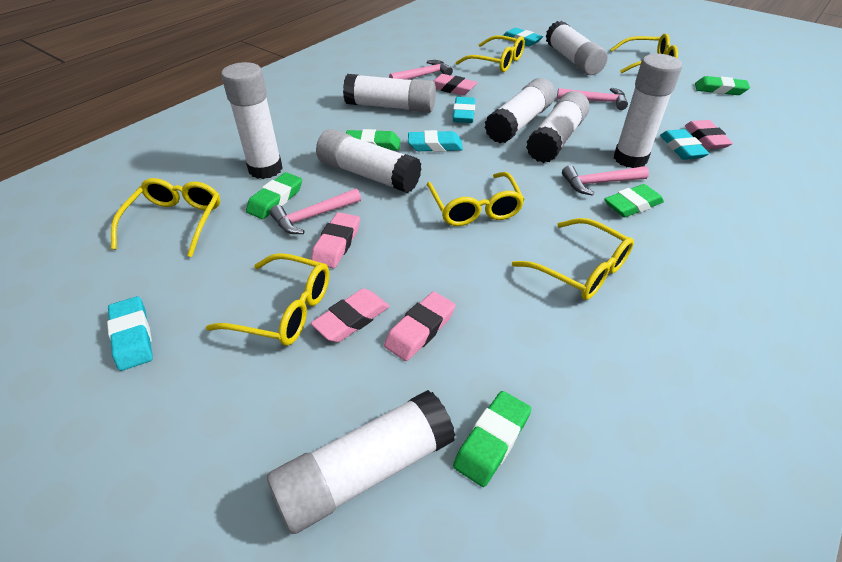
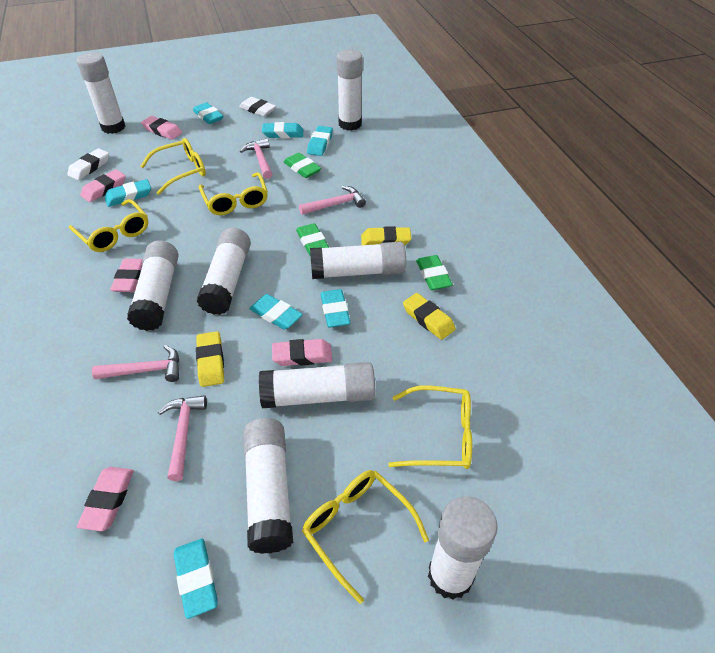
green eraser: 5 -> 3
turquoise eraser: 5 -> 7
white eraser: 0 -> 2
yellow eraser: 0 -> 3
yellow glasses: 6 -> 5

